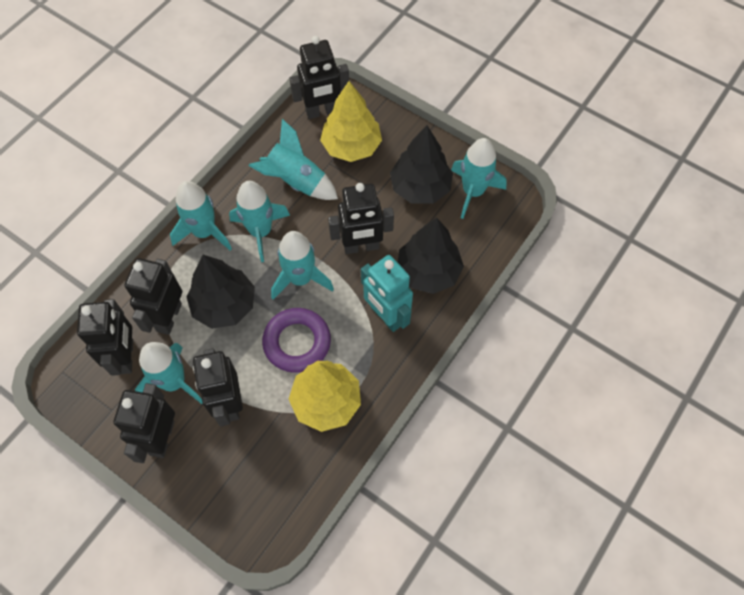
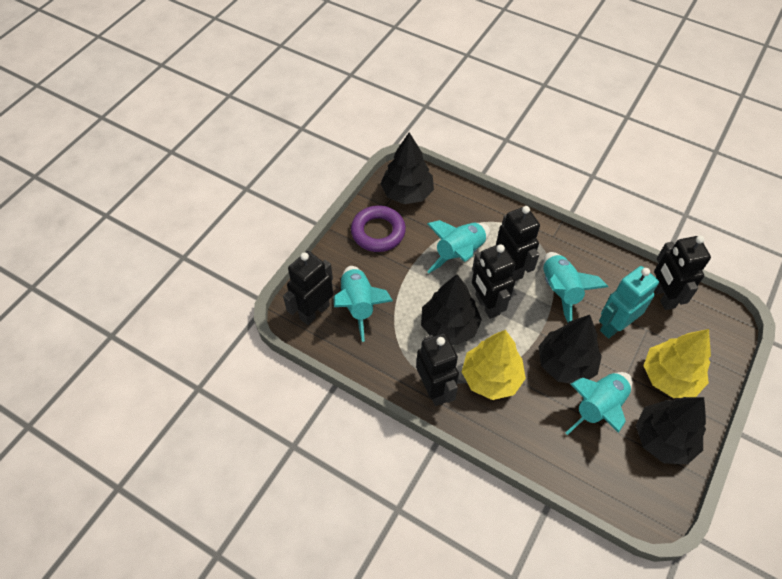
black robot: 6 -> 5
black tree: 3 -> 4
turquoise rocket: 6 -> 4

